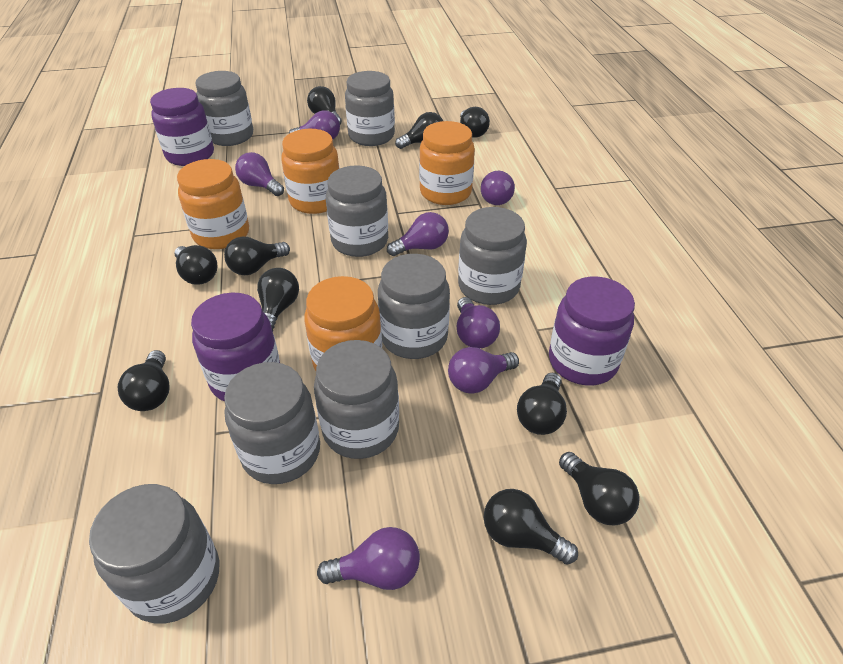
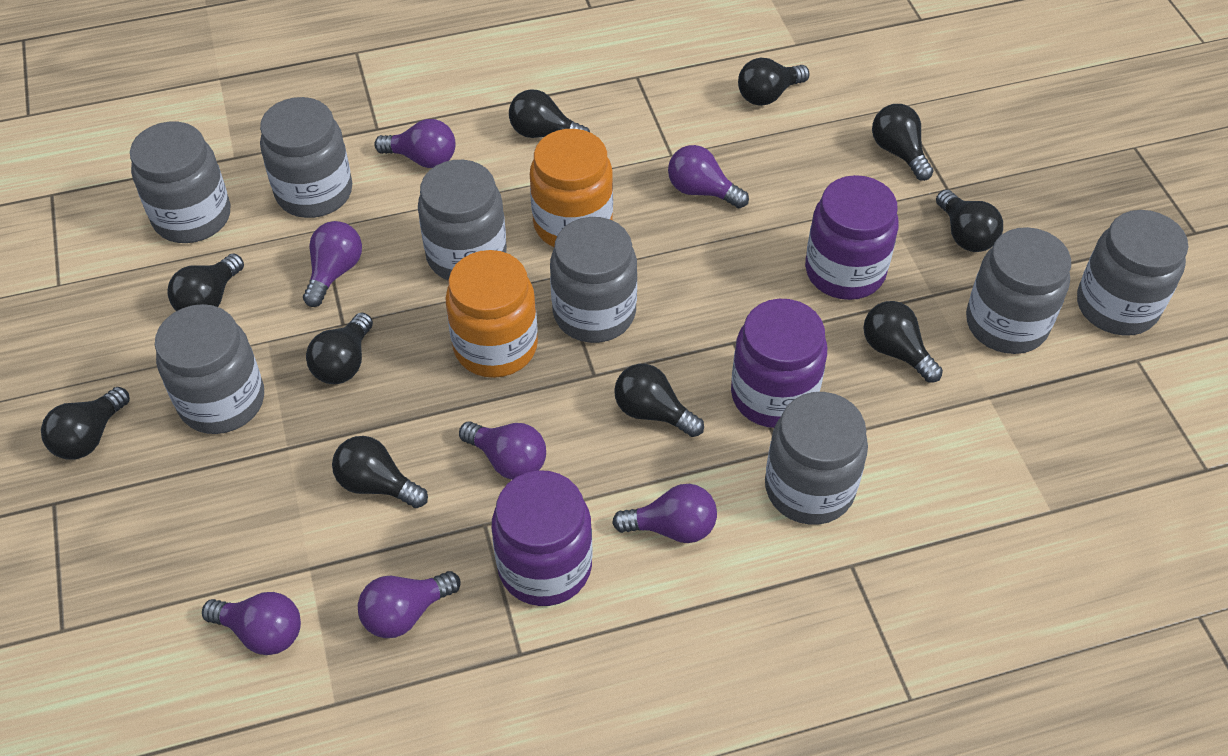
orange jar: 4 -> 2

